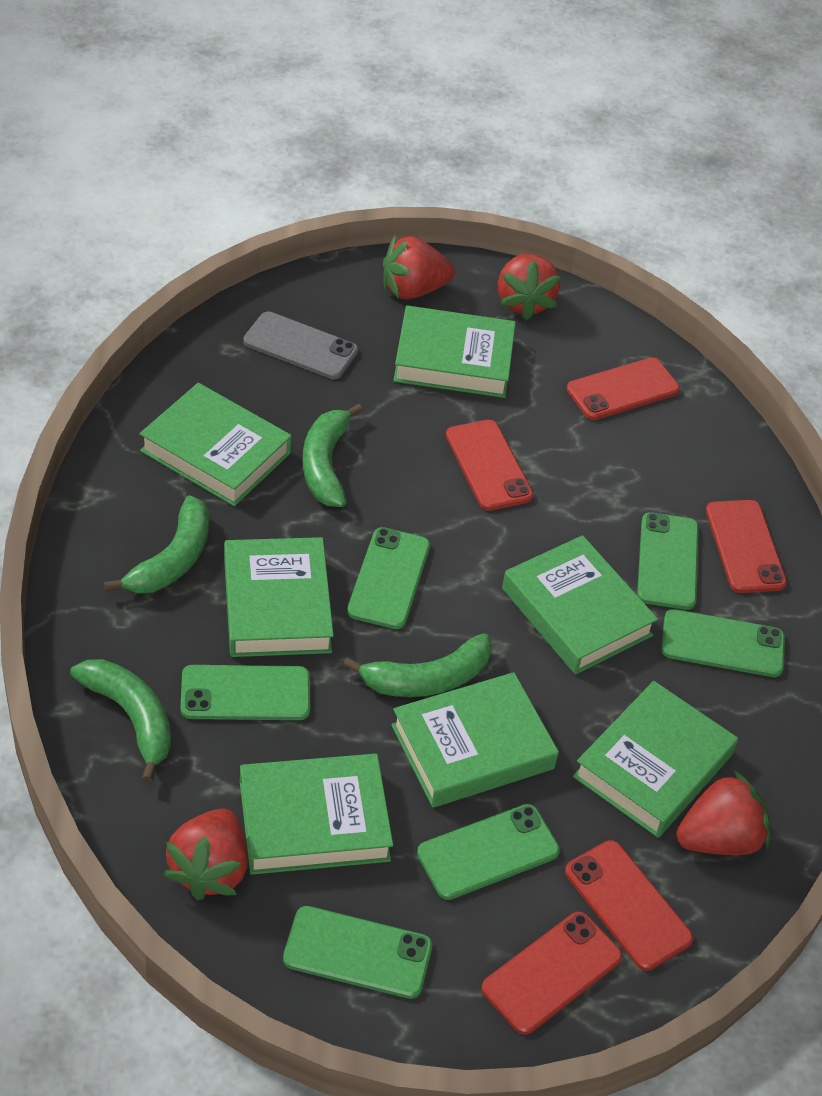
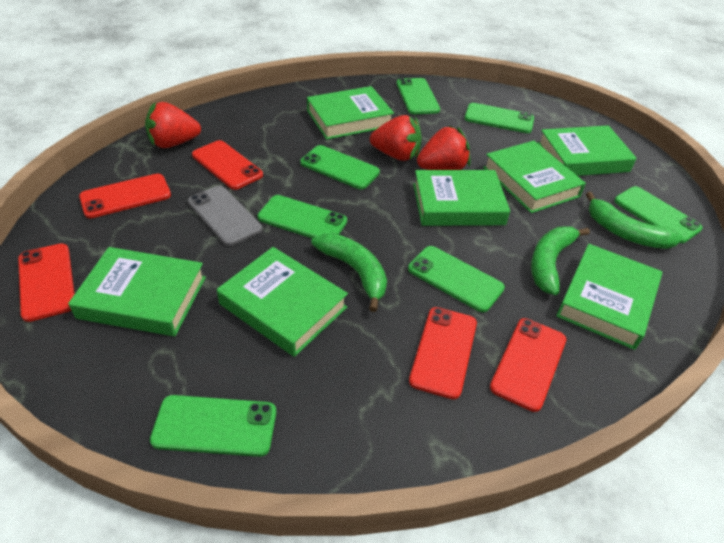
green banana: 4 -> 3
green phone: 6 -> 7
red strawberry: 4 -> 3

